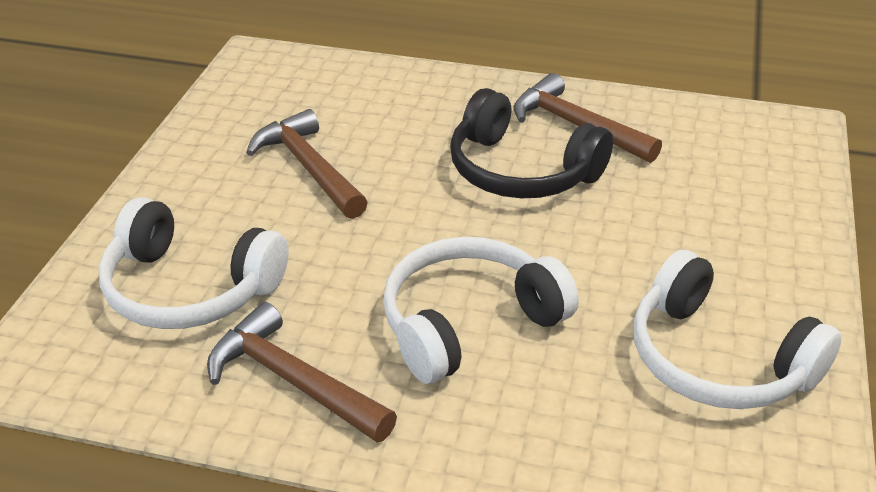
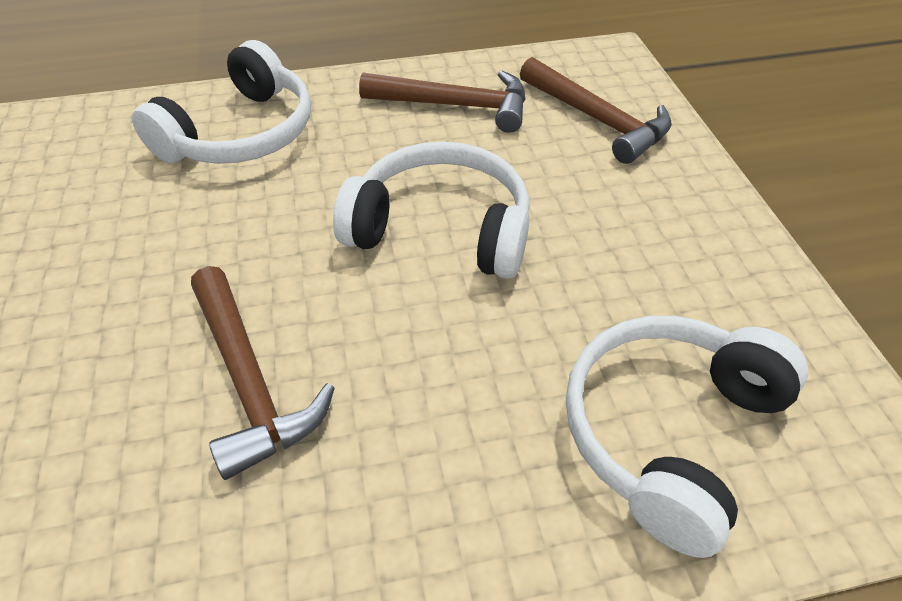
black headphones: 1 -> 0

